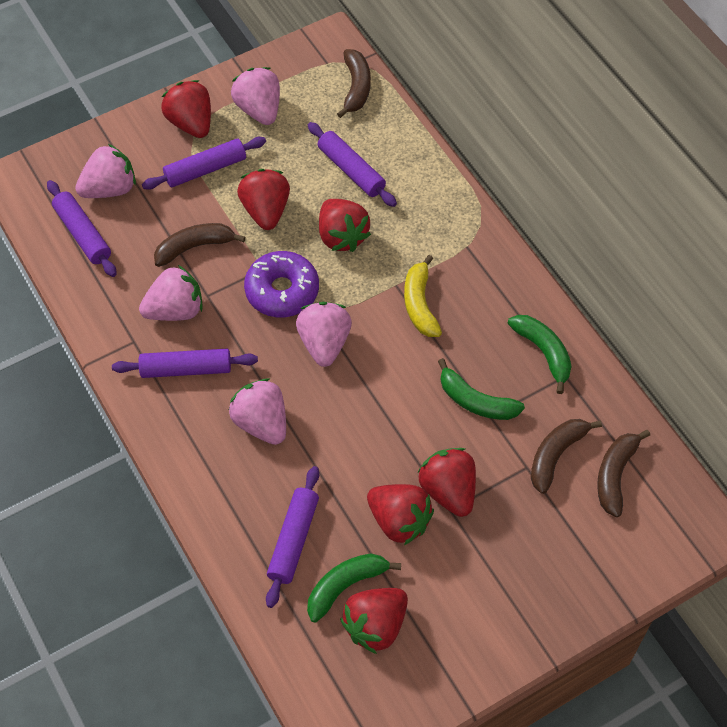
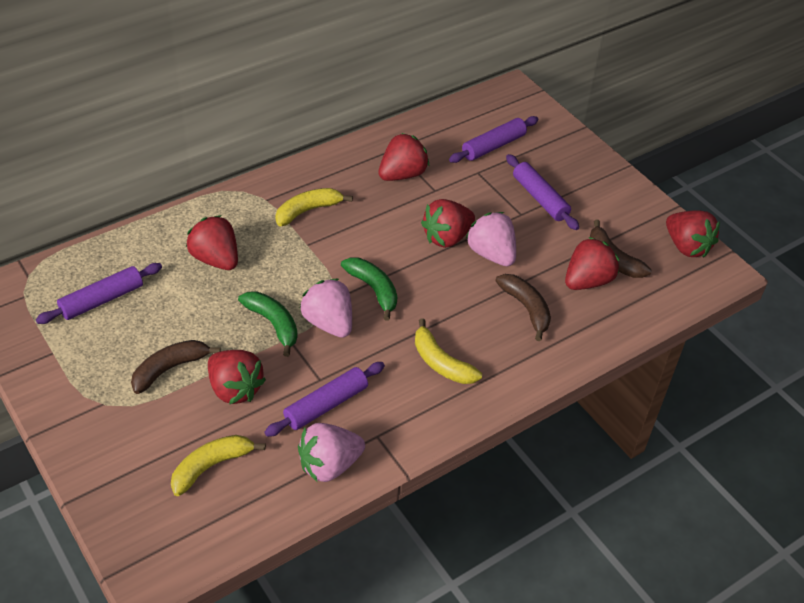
brown banana: 4 -> 3
green banana: 3 -> 2
pink strawberry: 5 -> 3
purple donut: 1 -> 0
purple rolling pin: 5 -> 4
yellow banana: 1 -> 3

